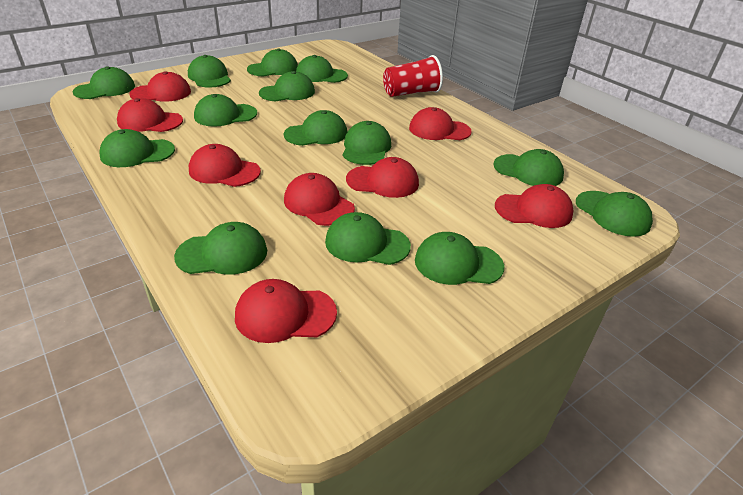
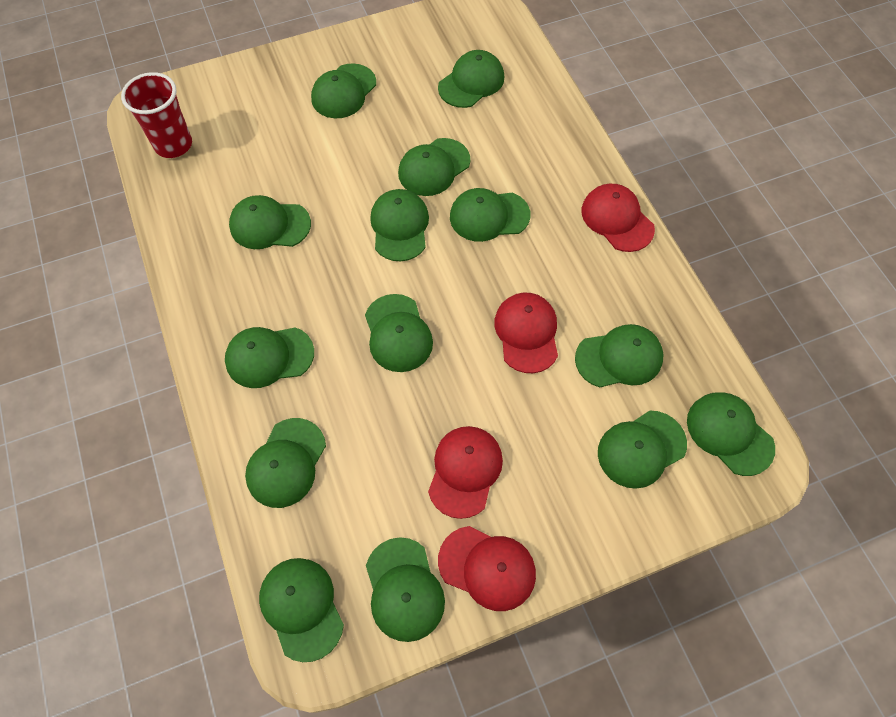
red cap: 8 -> 4

